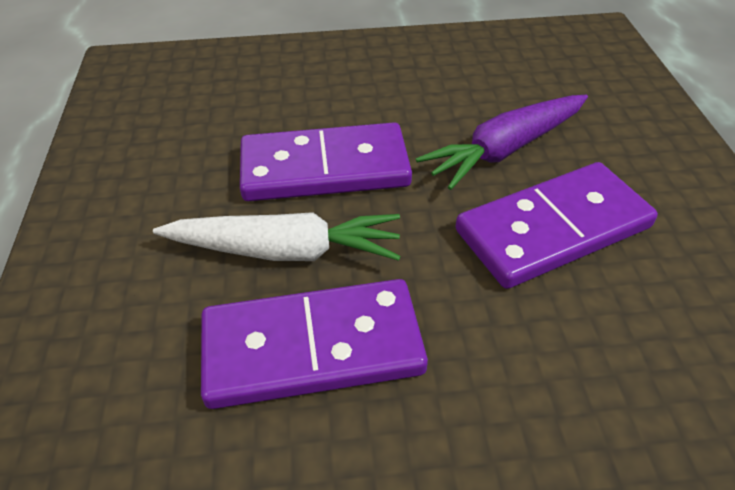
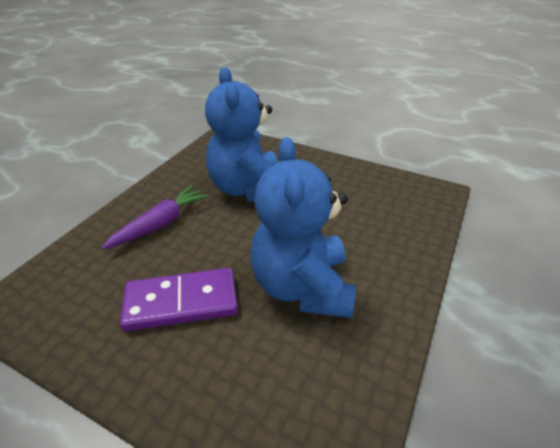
blue teddy bear: 0 -> 2
purple domino: 3 -> 1
white carrot: 1 -> 0

